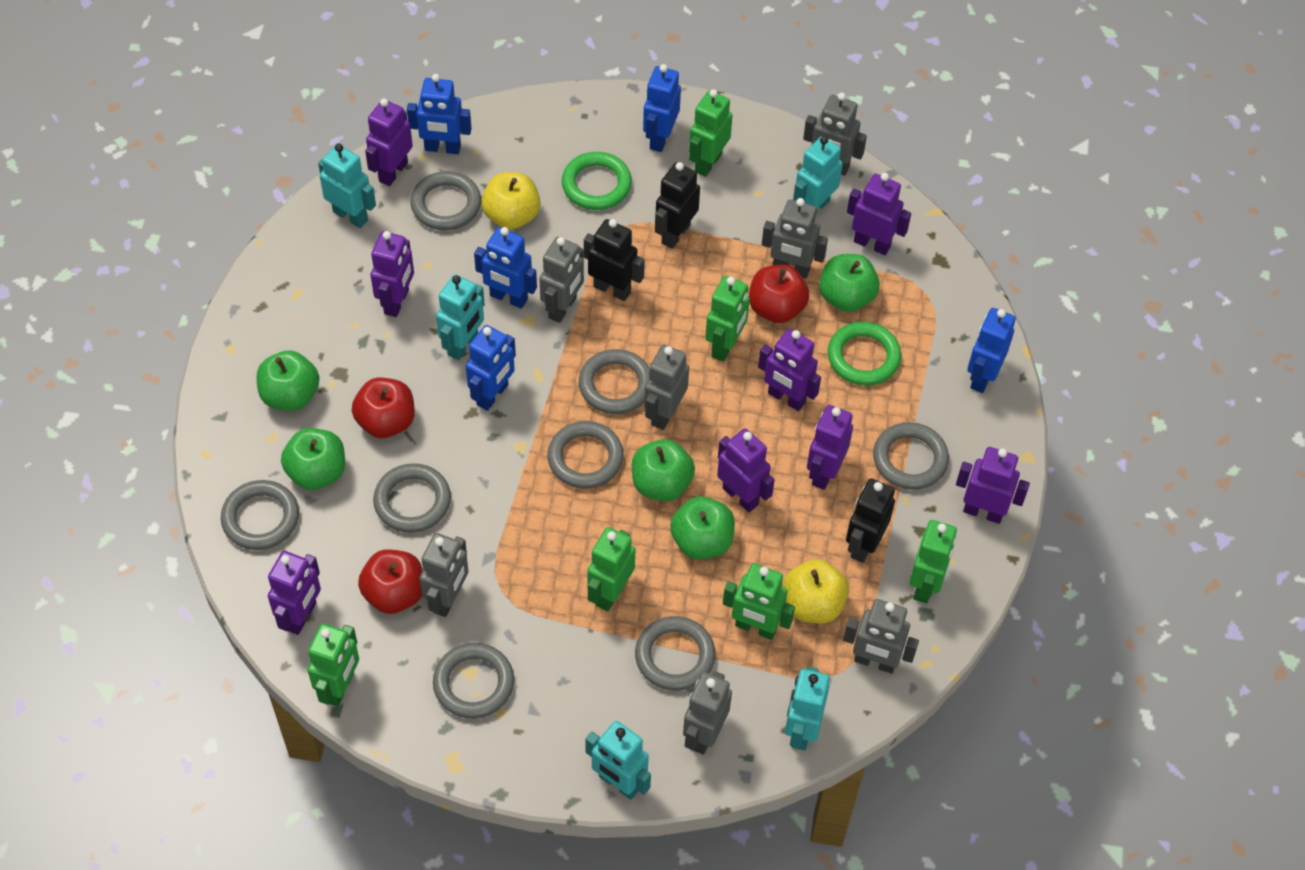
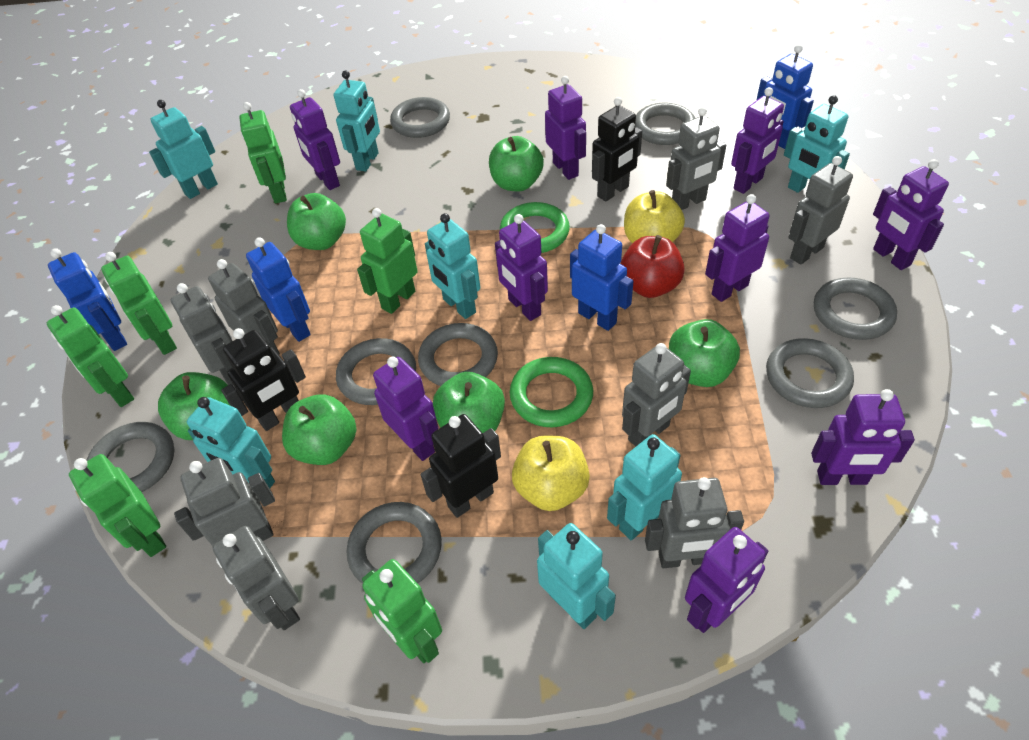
blue robot: 5 -> 4
green apple: 5 -> 6
grey robot: 7 -> 8
purple robot: 8 -> 9
red apple: 3 -> 1
turquoise robot: 5 -> 7

